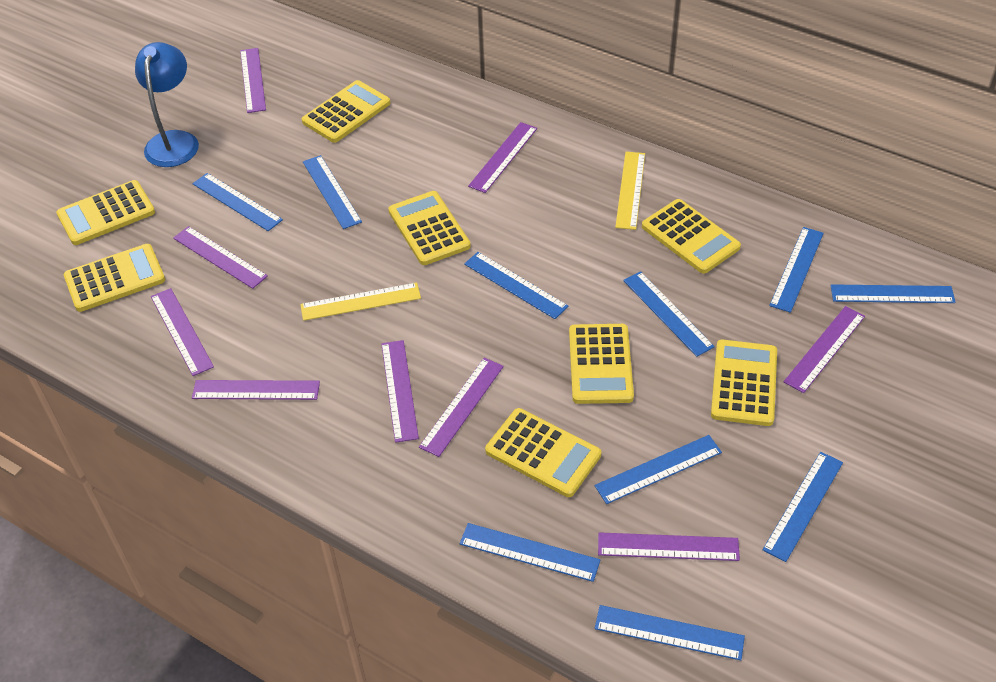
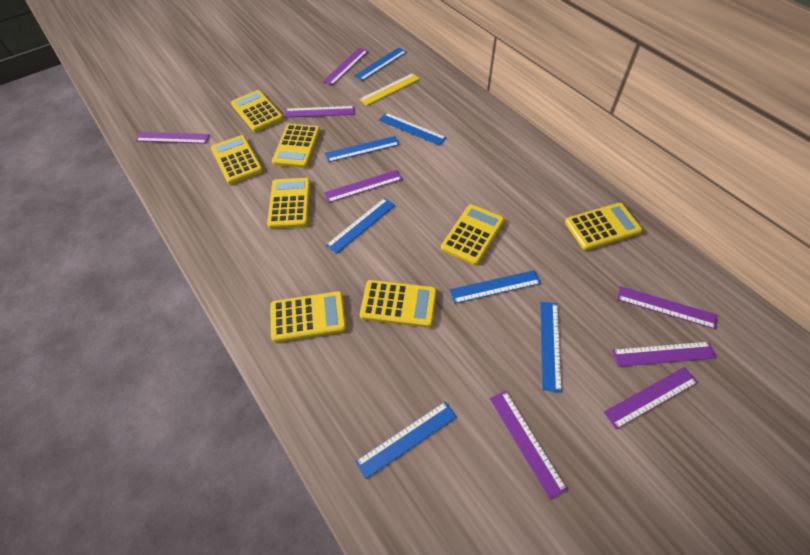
blue lamp: 1 -> 0
blue ruler: 10 -> 7
purple ruler: 9 -> 8
yellow ruler: 2 -> 1

